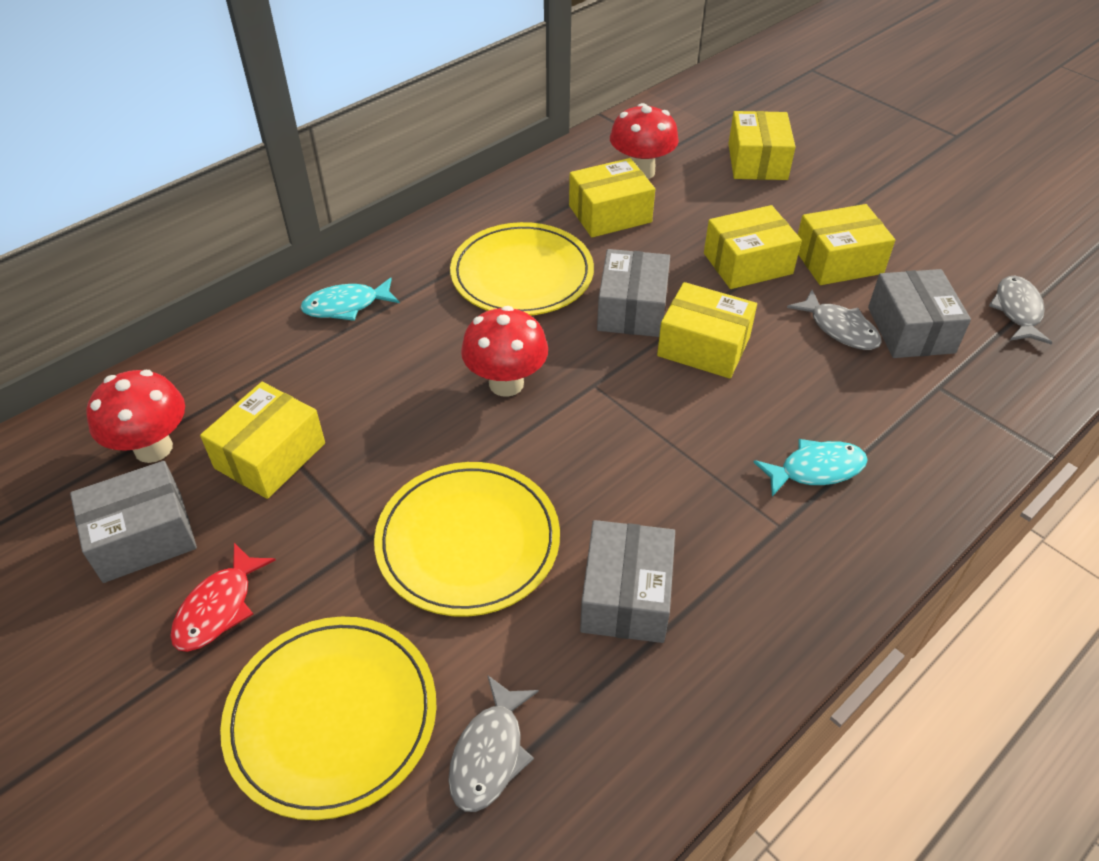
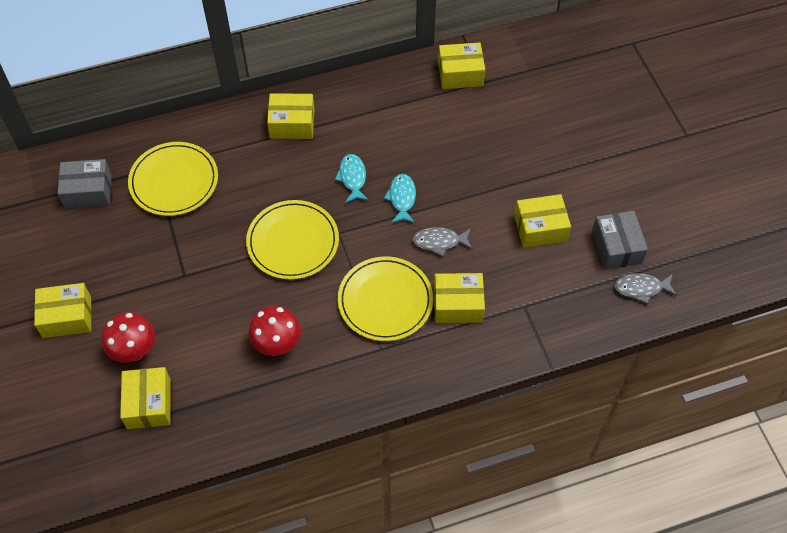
grey box: 4 -> 2
grey fish: 3 -> 2
red fish: 1 -> 0
red mushroom: 3 -> 2

